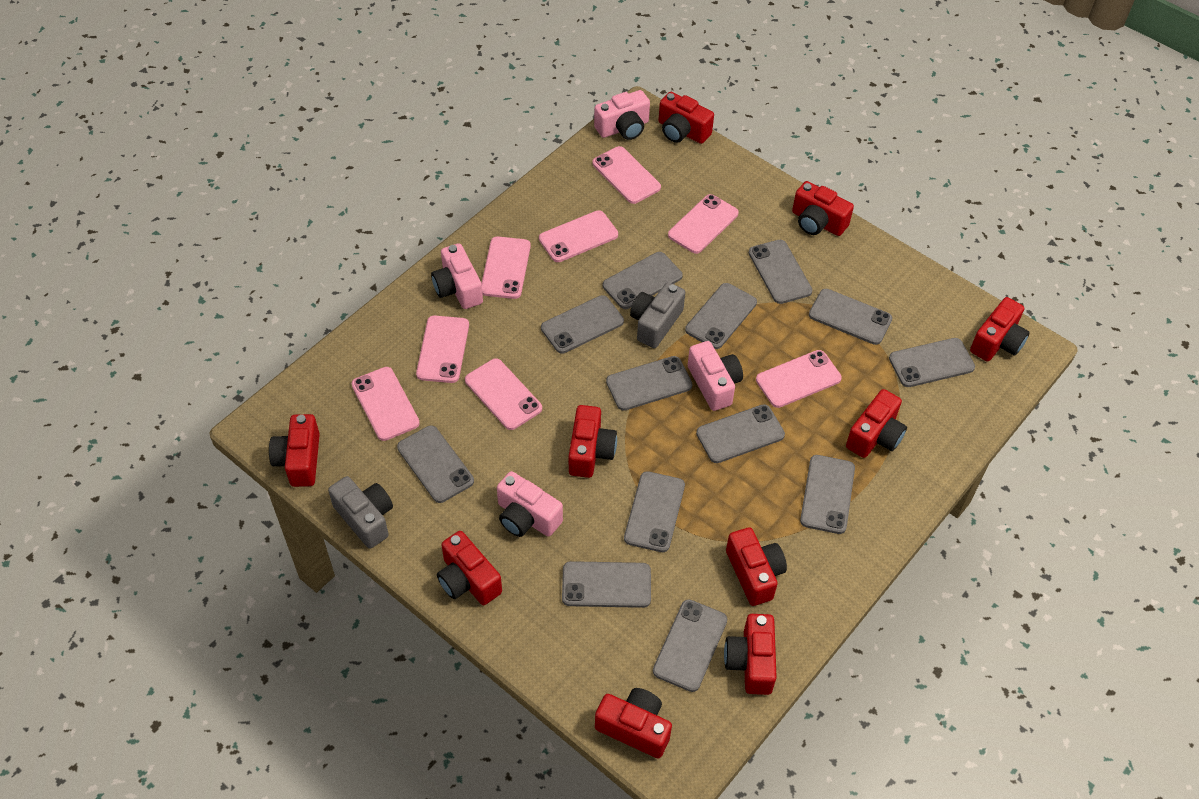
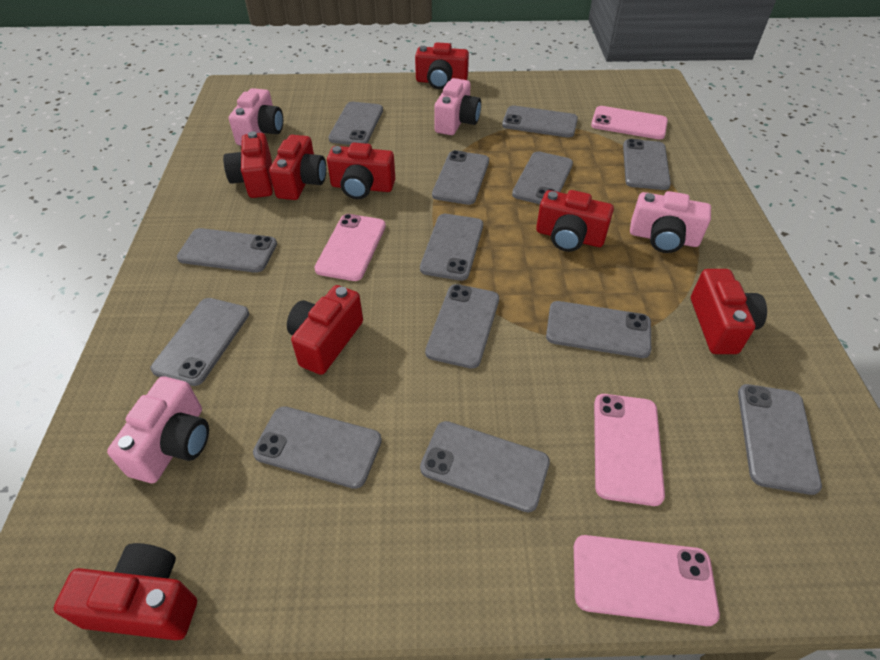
grey camera: 2 -> 0
pink phone: 8 -> 4
red camera: 10 -> 8

